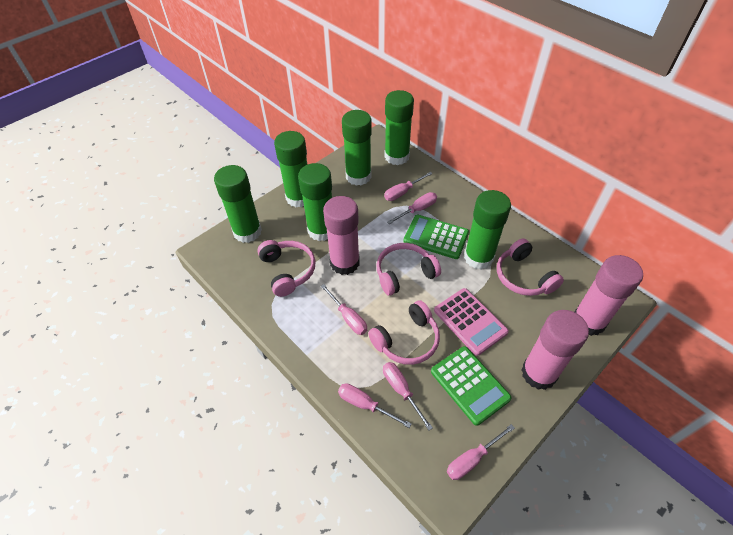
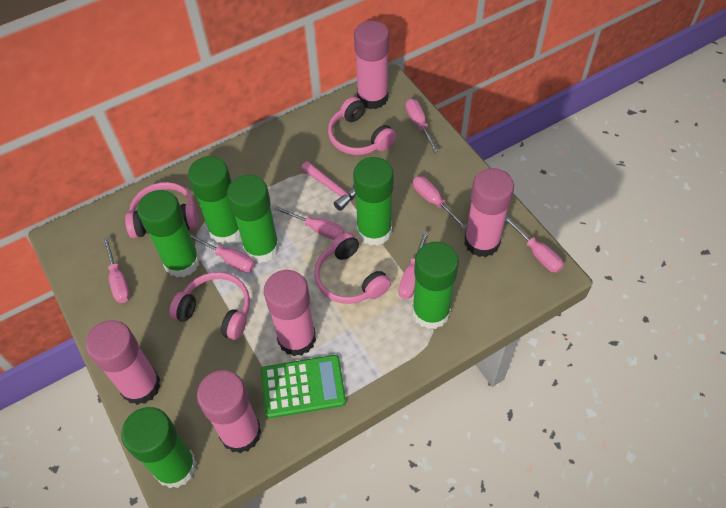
green calculator: 2 -> 1
pink calculator: 1 -> 0
pink glue stick: 3 -> 5
pink hammer: 0 -> 1
pink screwdriver: 6 -> 7

